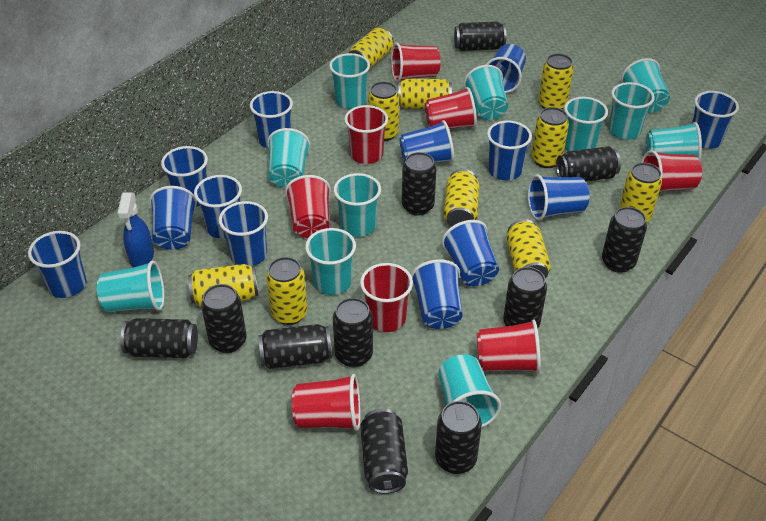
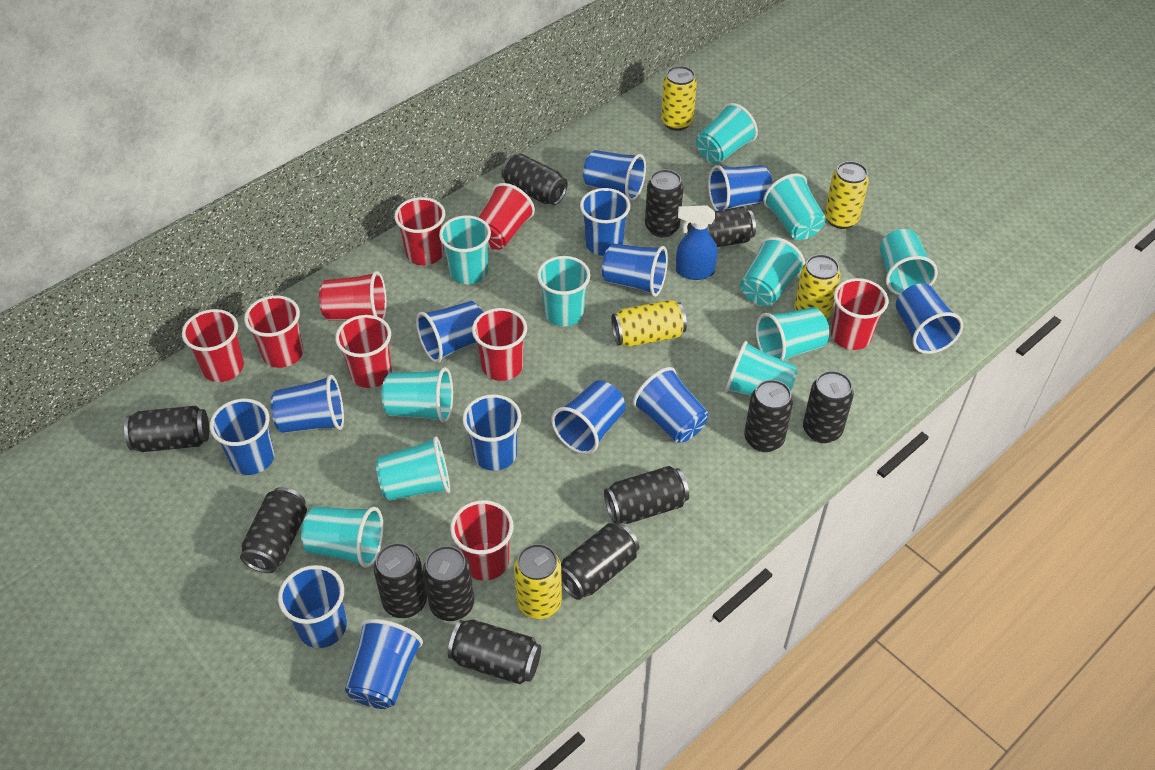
black can: 11 -> 12
red cup: 8 -> 9
yellow can: 10 -> 5

